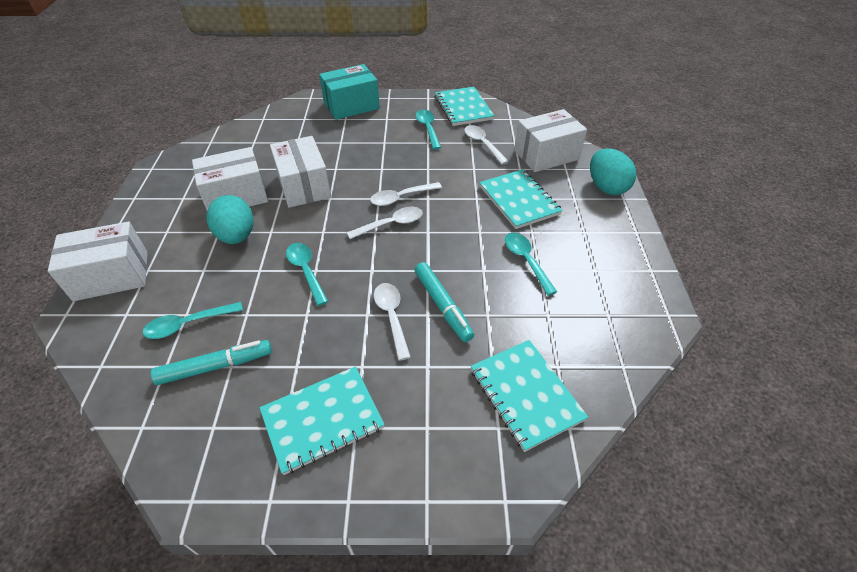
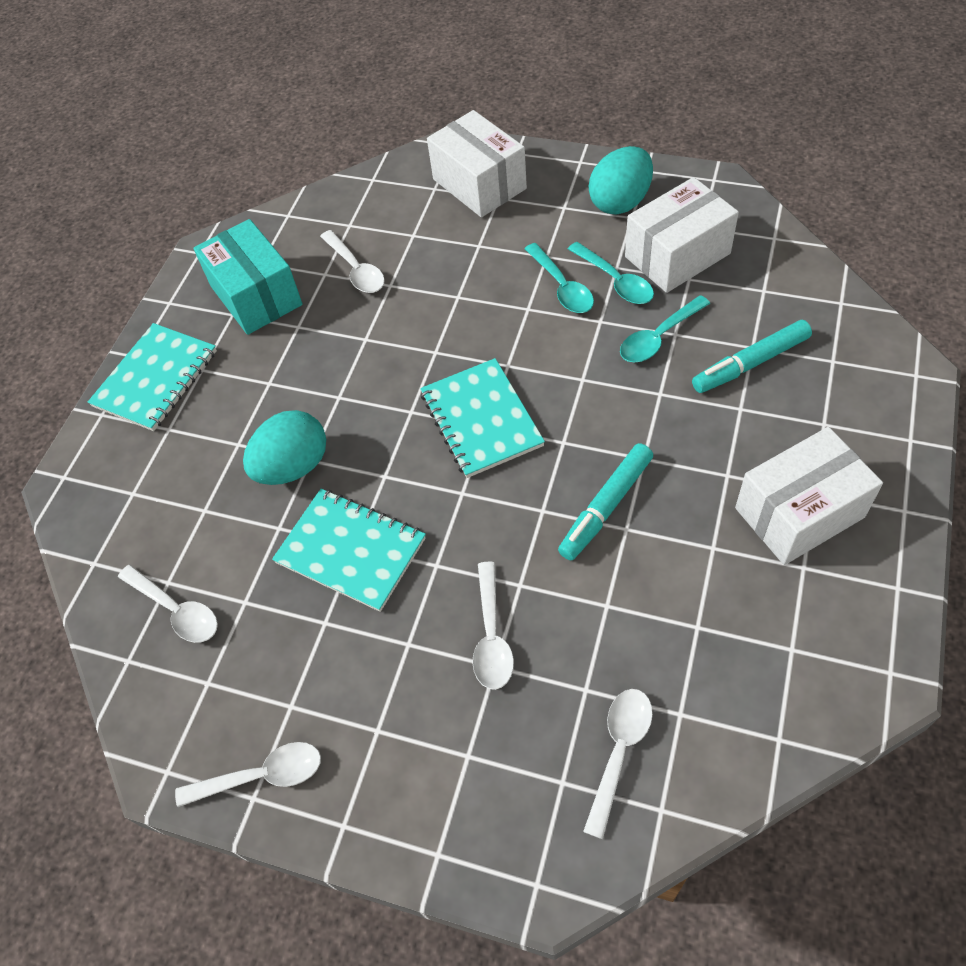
turquoise notebook: 4 -> 3
turquoise spoon: 4 -> 3
white box: 4 -> 3
white spoon: 4 -> 5

